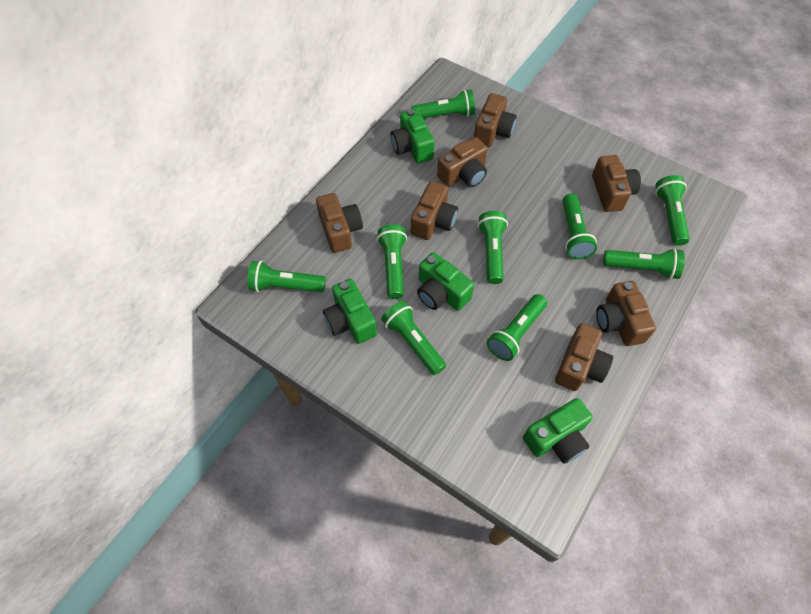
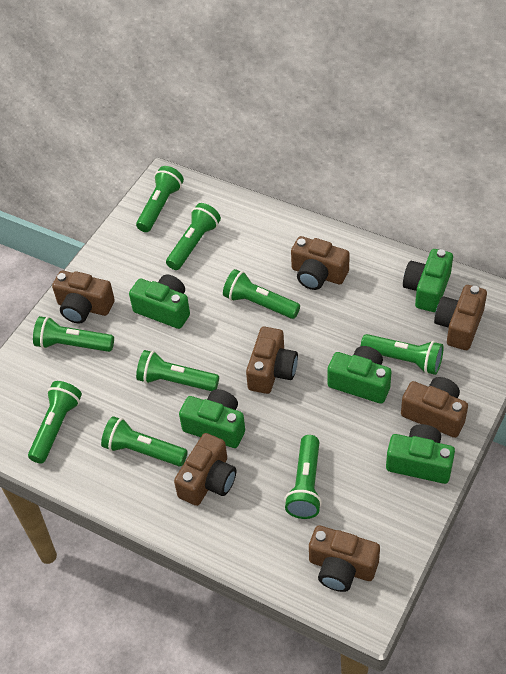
green camera: 4 -> 5

